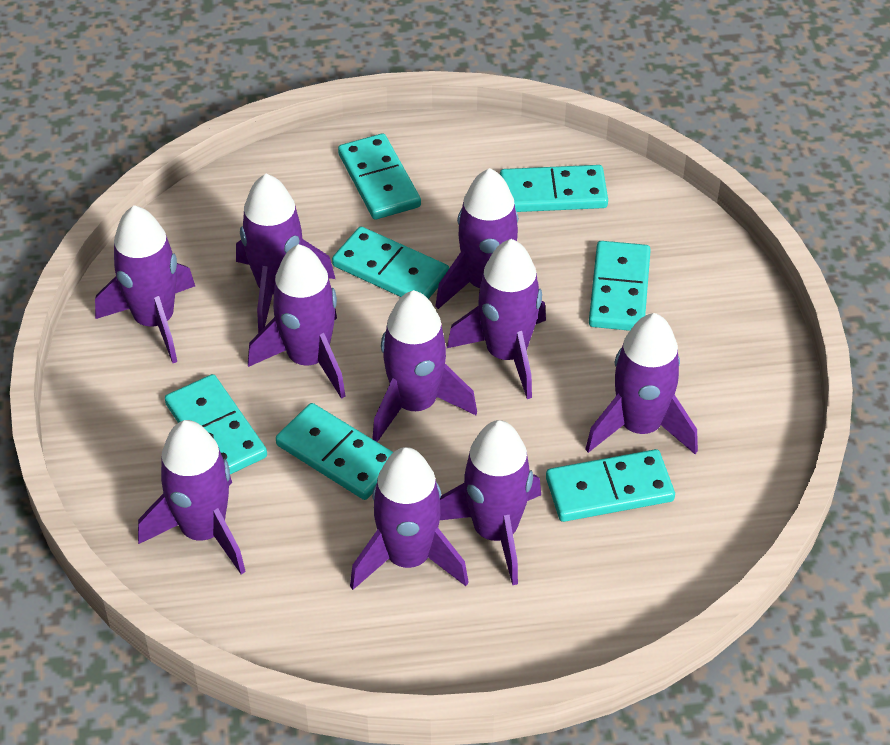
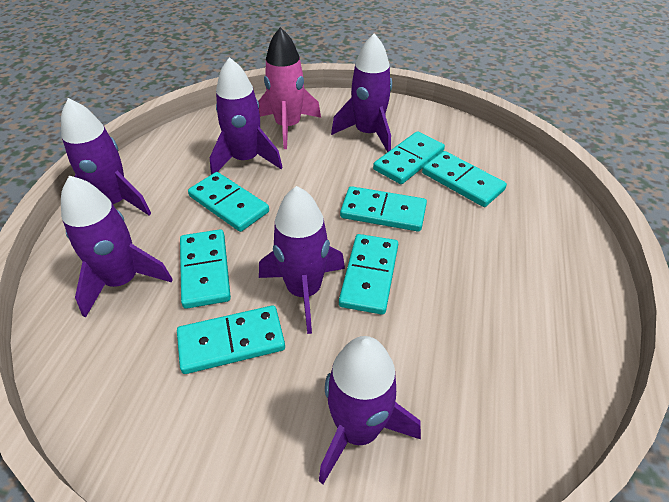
pink rocket: 0 -> 1
purple rocket: 10 -> 6

